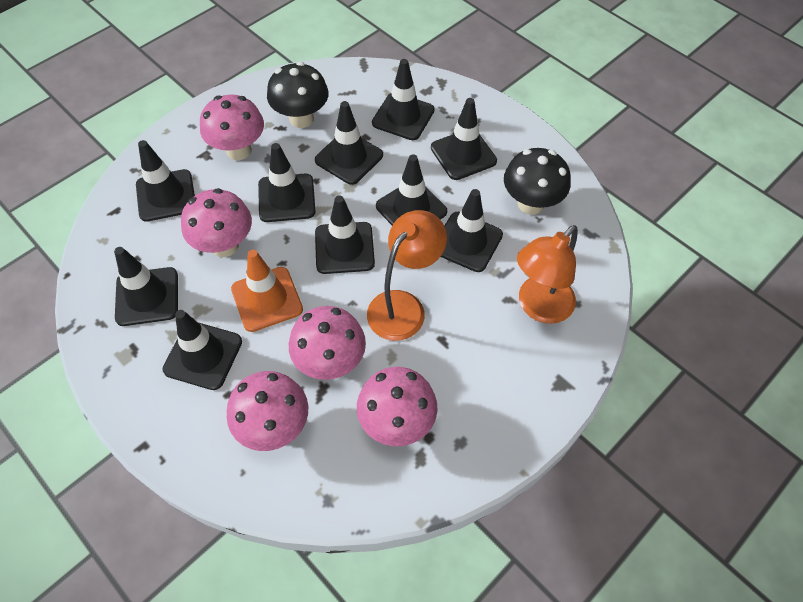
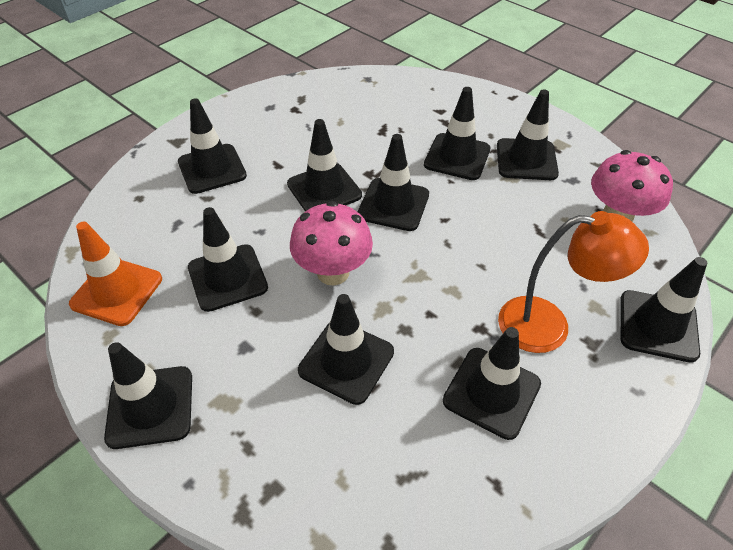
black mushroom: 2 -> 0
orange lamp: 2 -> 1
pink mushroom: 5 -> 2

